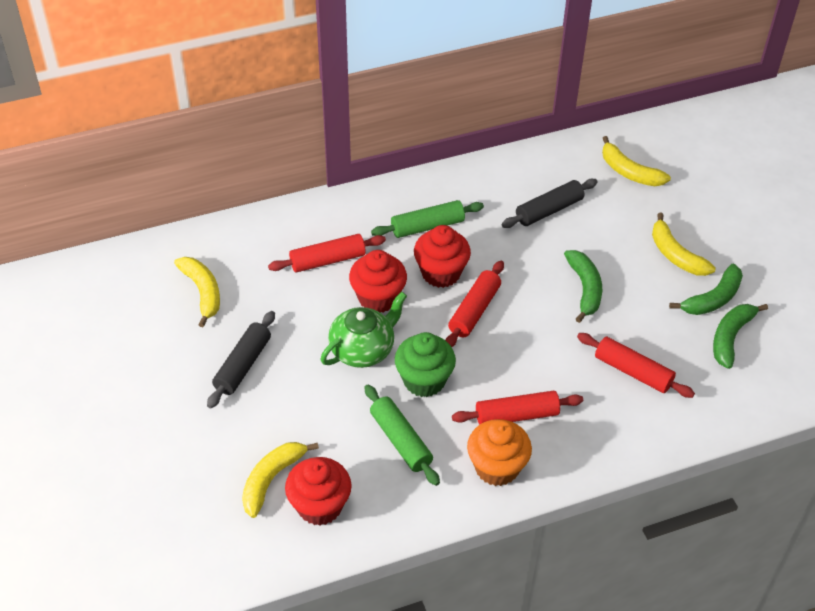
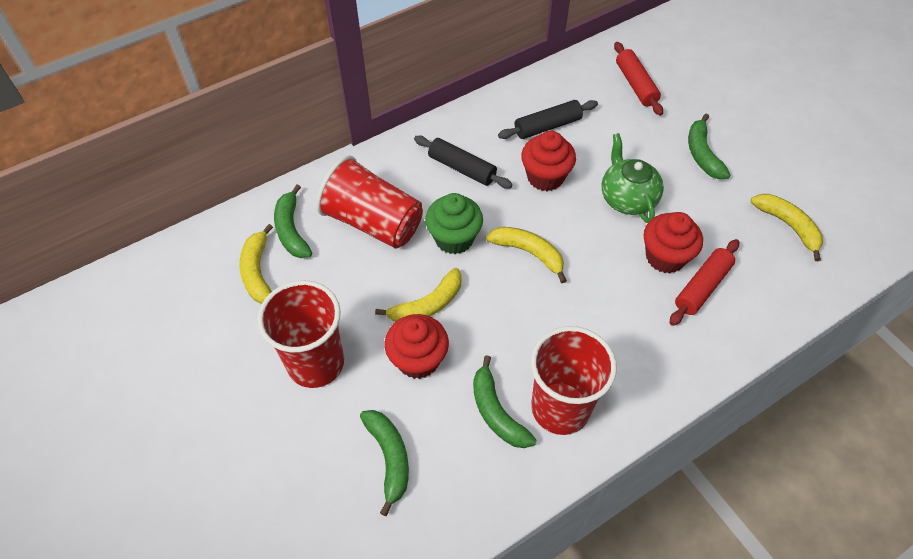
green banana: 3 -> 4
green rolling pin: 2 -> 0
orange cupcake: 1 -> 0
red cup: 0 -> 3
red rolling pin: 4 -> 2

